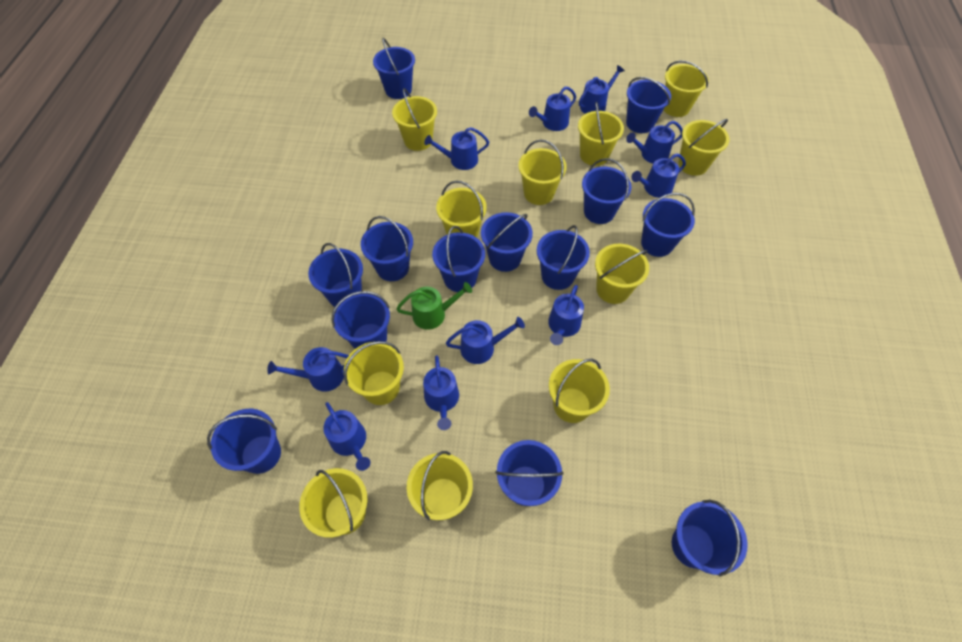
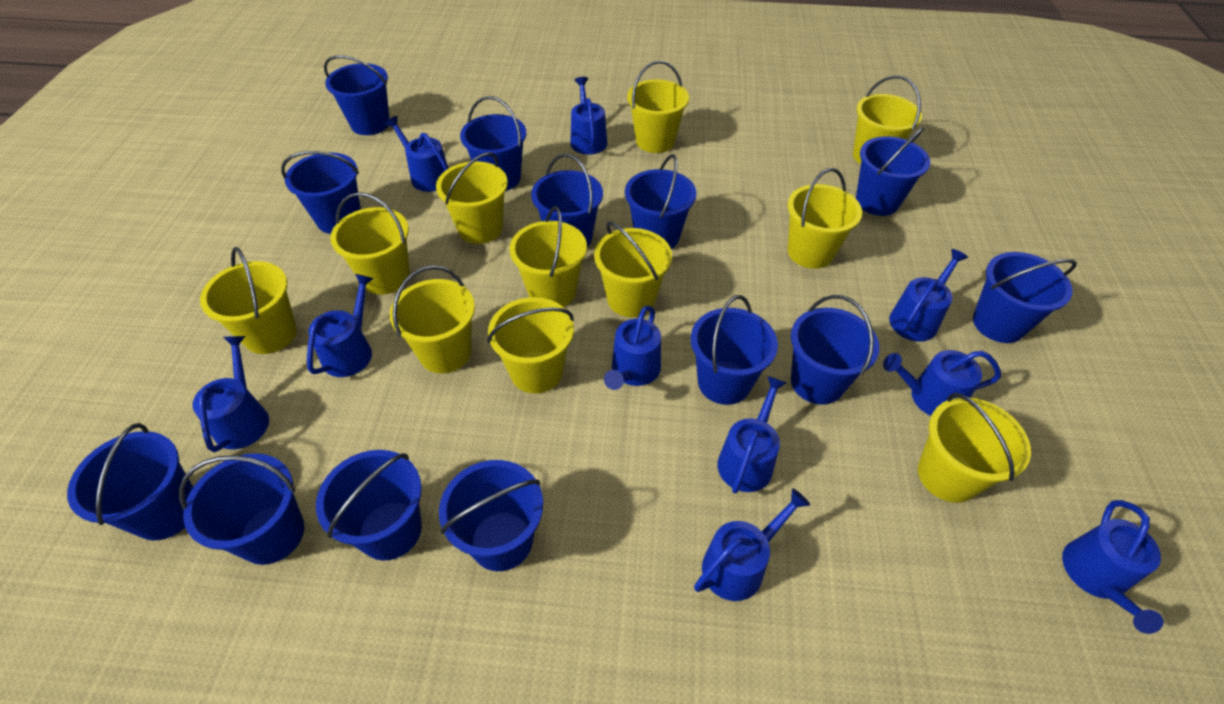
green watering can: 1 -> 0

